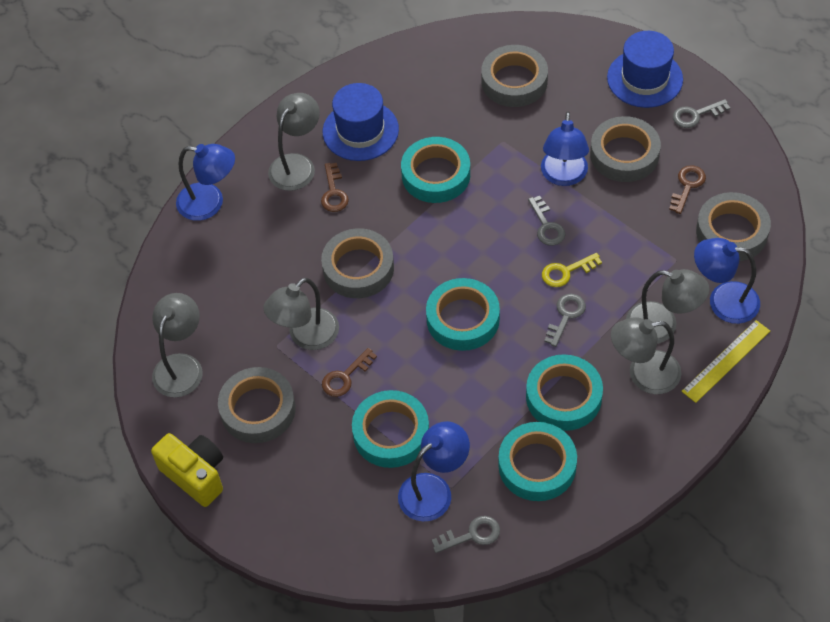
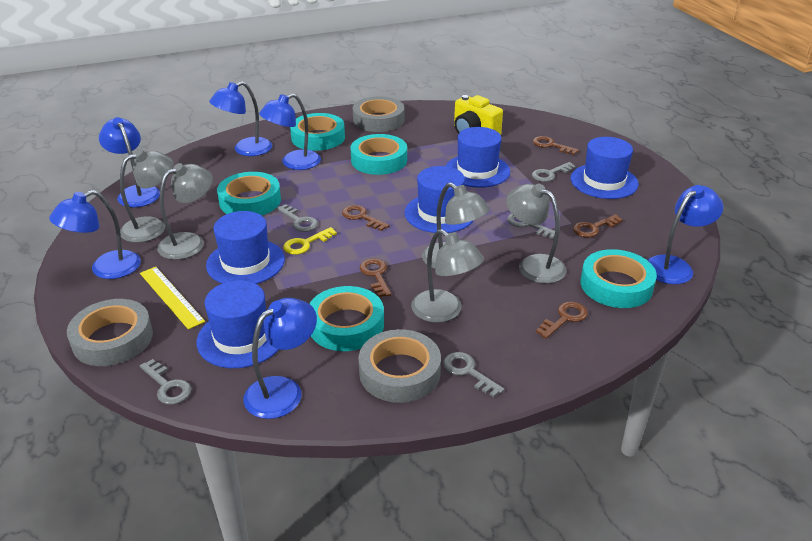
blue hat: 2 -> 5
blue lamp: 4 -> 6
brown key: 3 -> 5
grey key: 4 -> 5
grey tape: 5 -> 3

